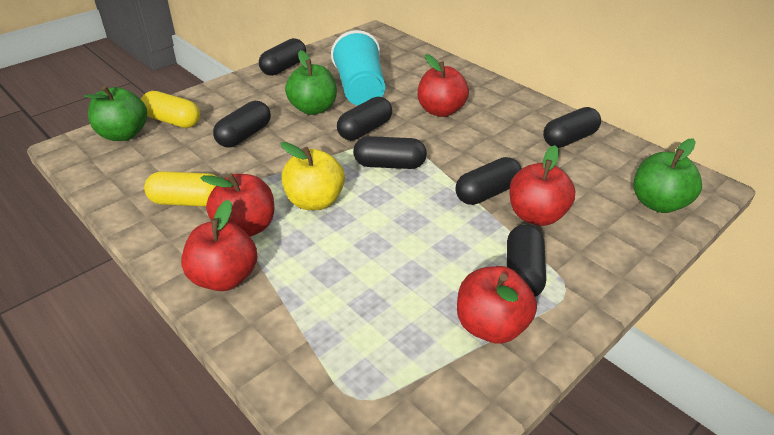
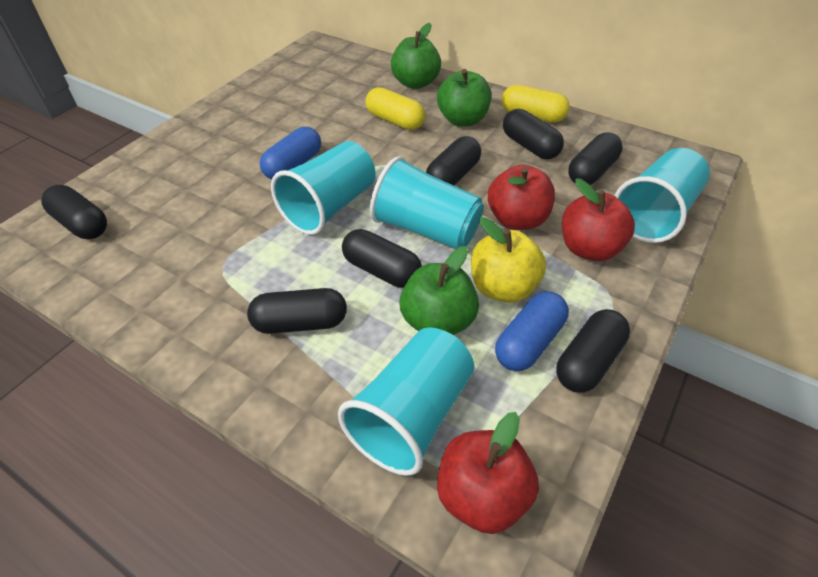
blue capsule: 0 -> 2
red apple: 5 -> 3
turquoise cup: 1 -> 4

